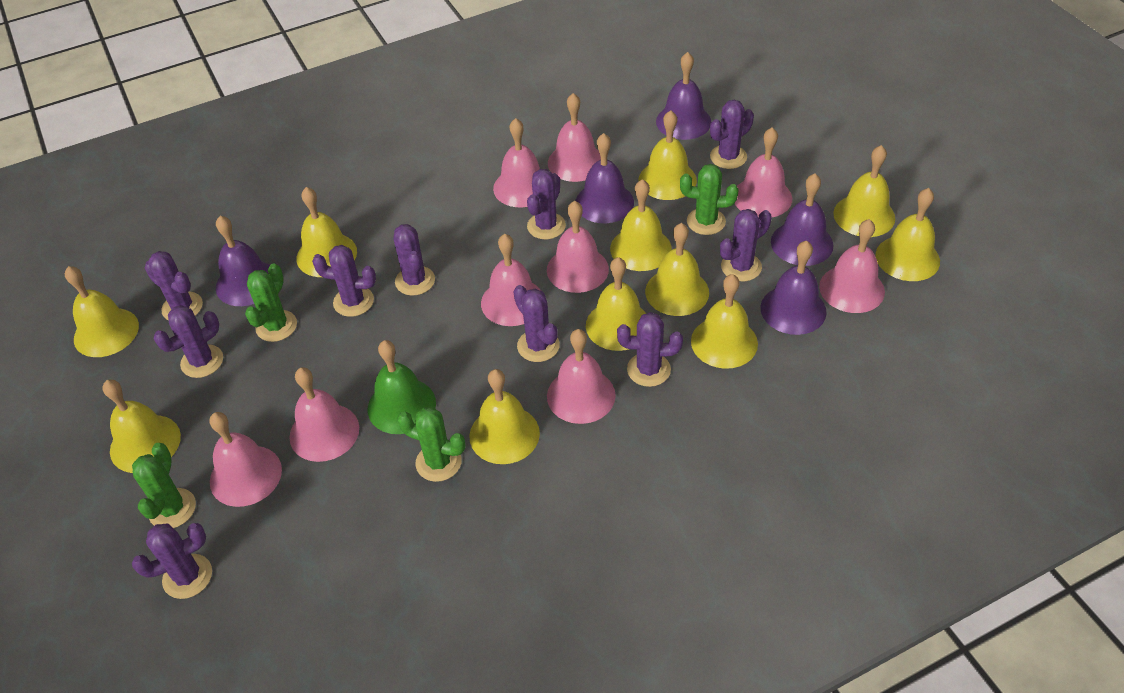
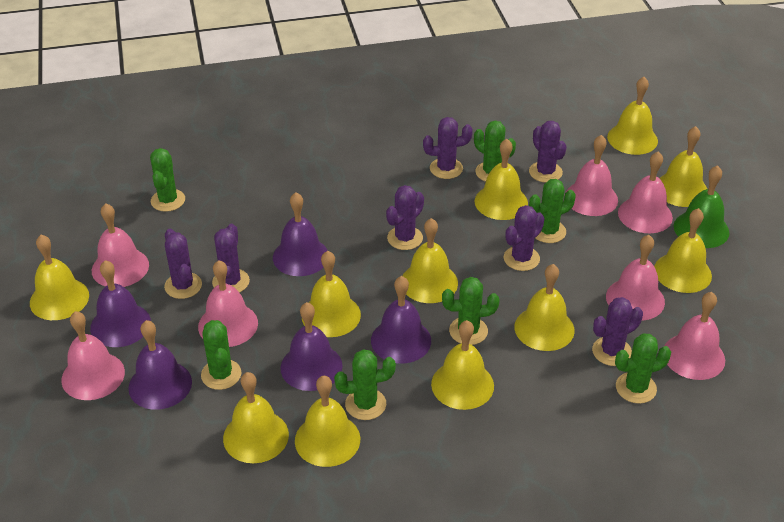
green cactus: 4 -> 7
pink bell: 9 -> 7
purple cactus: 10 -> 7

